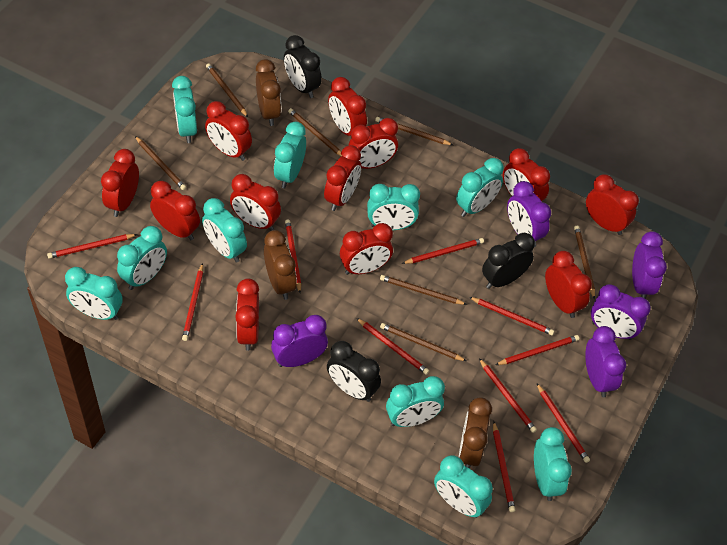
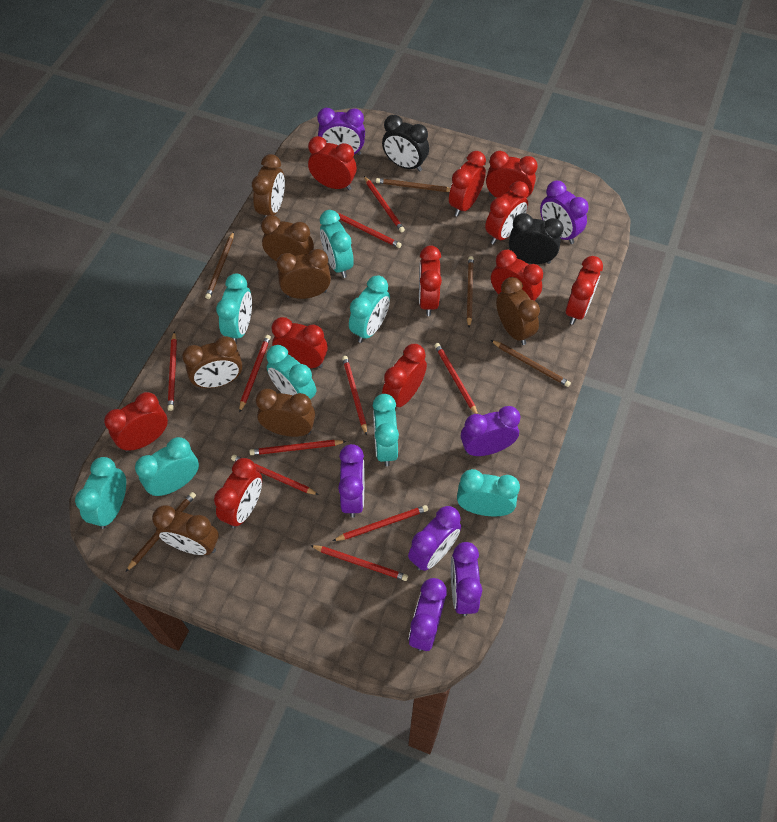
black clock: 3 -> 2
brown clock: 3 -> 7
brown pencil: 7 -> 5
purple clock: 5 -> 7
red clock: 12 -> 11
turquoise clock: 10 -> 8

